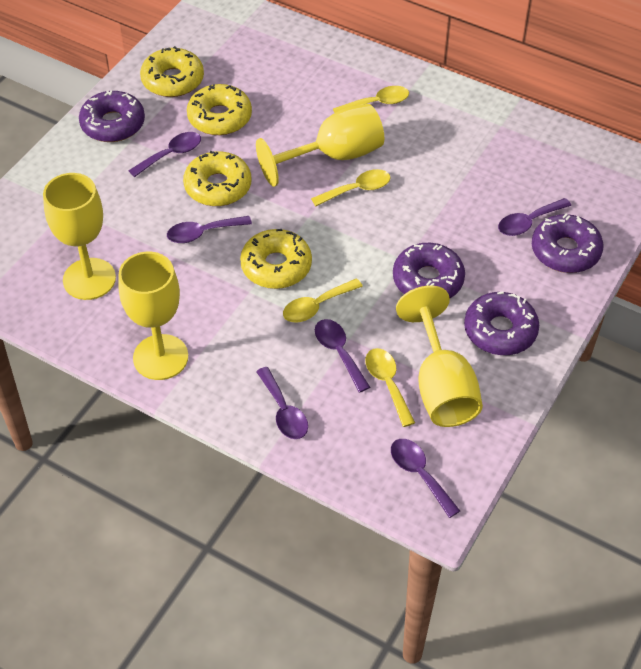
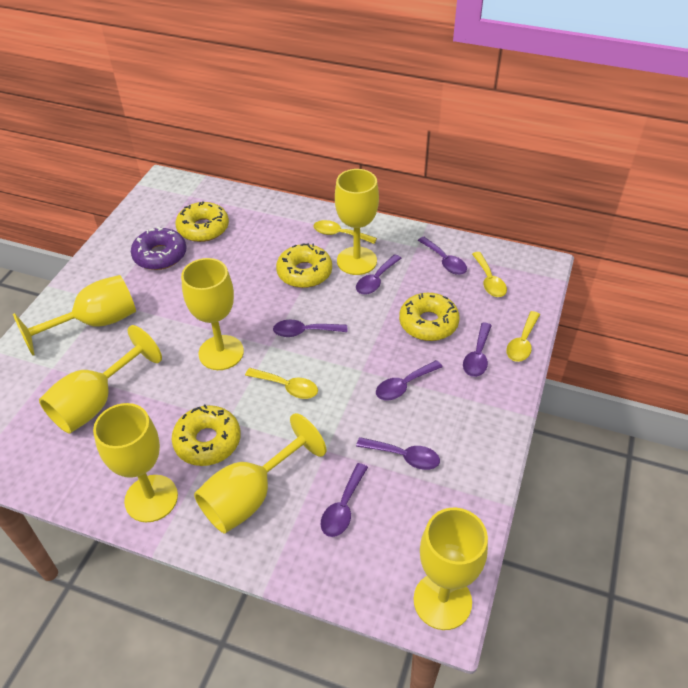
purple donut: 4 -> 1
purple spoon: 6 -> 7
yellow goblet: 4 -> 7

